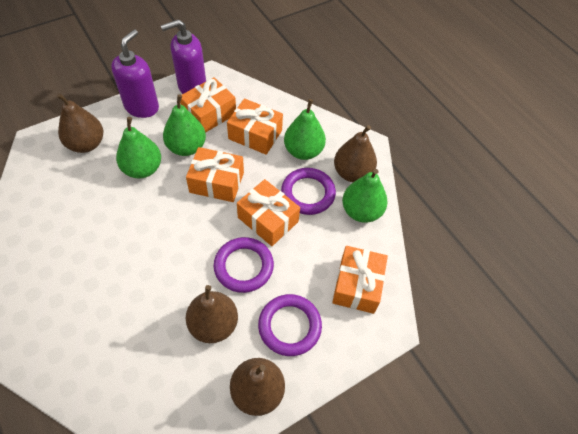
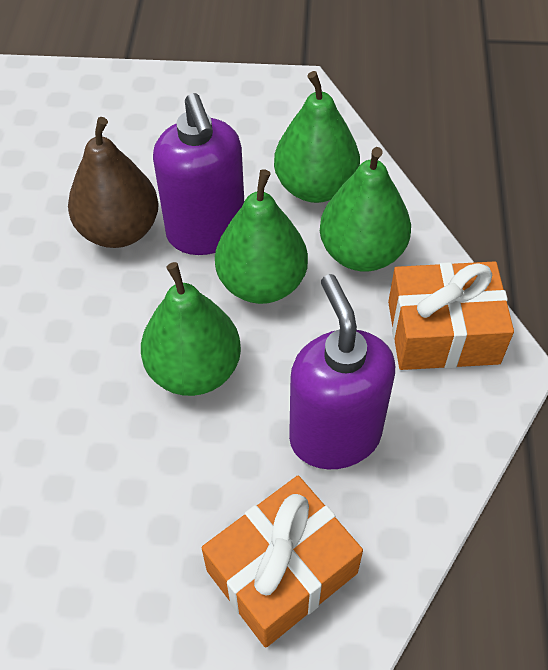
brown pear: 4 -> 1
orange gift: 5 -> 2
purple ring: 3 -> 0

